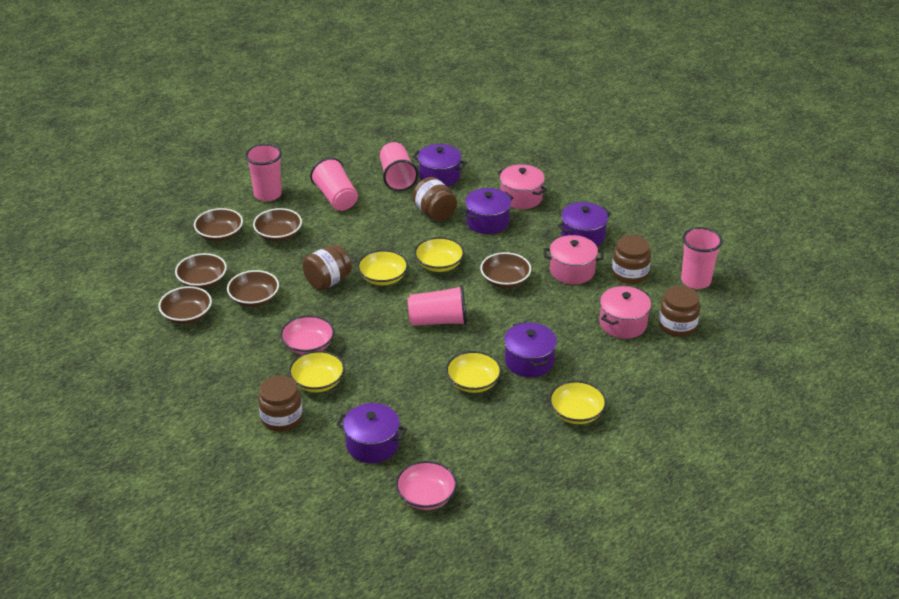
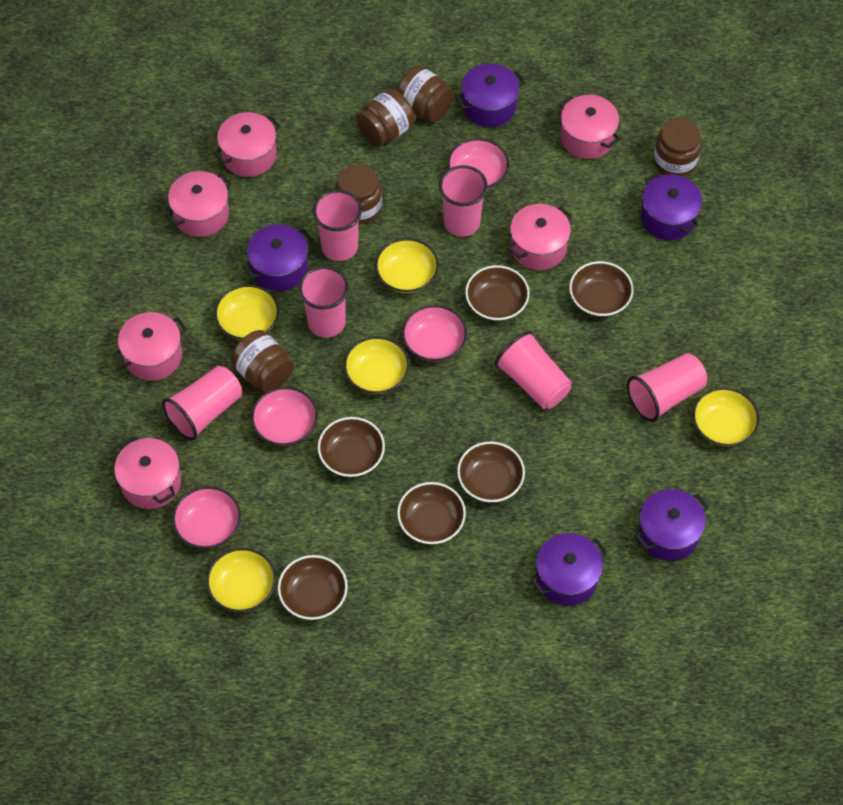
pink bowl: 2 -> 4
pink cup: 5 -> 6
pink pot: 3 -> 6

